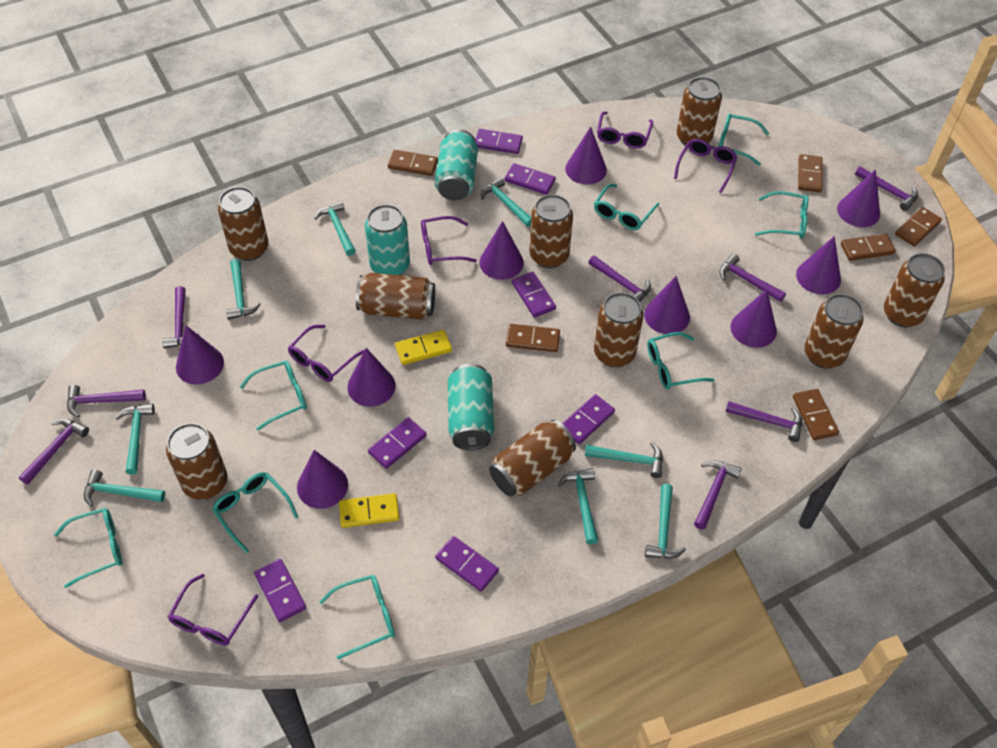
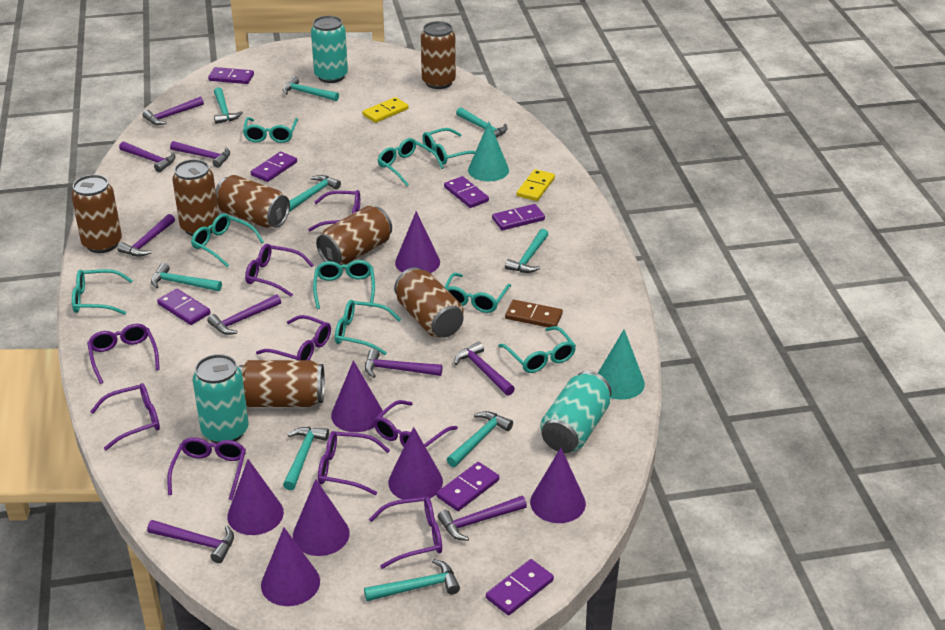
brown can: 9 -> 7
brown domino: 6 -> 1
purple cone: 9 -> 7
purple glasses: 5 -> 9
purple hammer: 8 -> 9
turquoise cone: 0 -> 2
turquoise glasses: 8 -> 9
turquoise hammer: 8 -> 9

